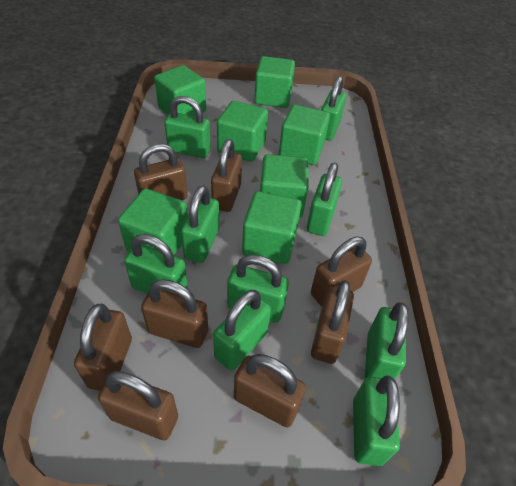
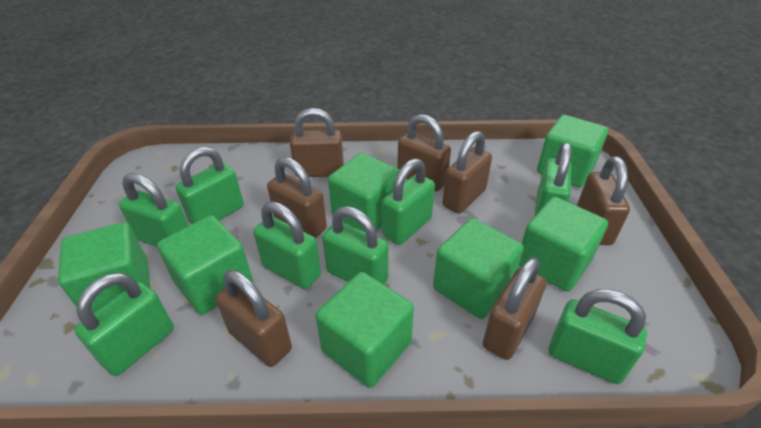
brown padlock: 8 -> 7
green padlock: 9 -> 8

